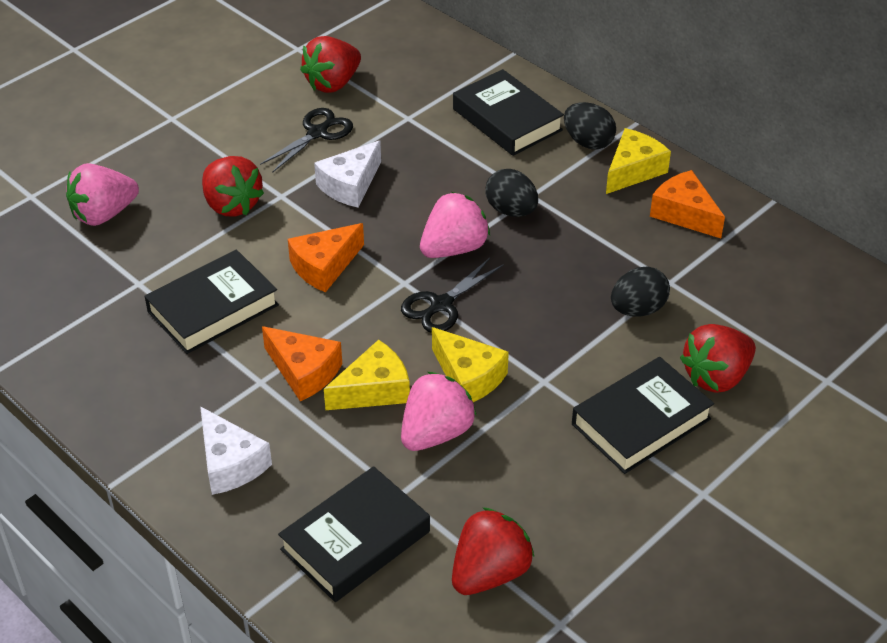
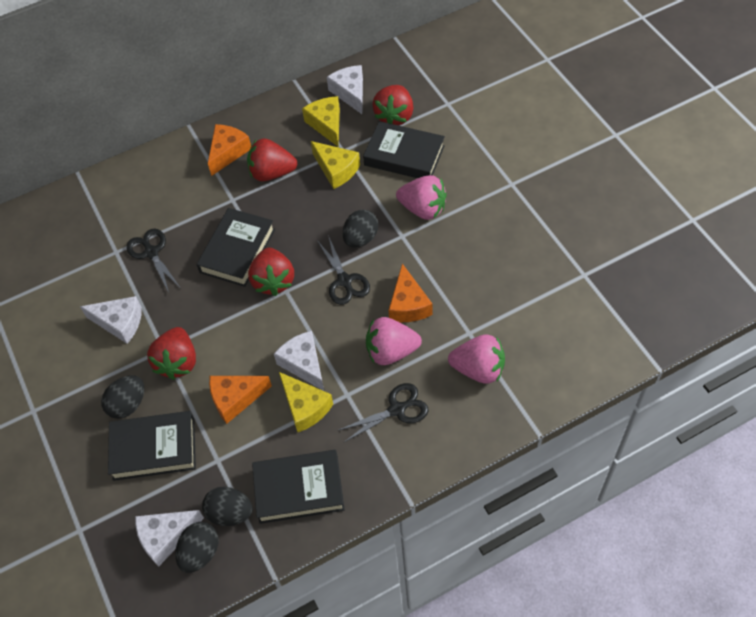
black egg: 3 -> 4
black scissors: 2 -> 3
white cheese: 2 -> 4

